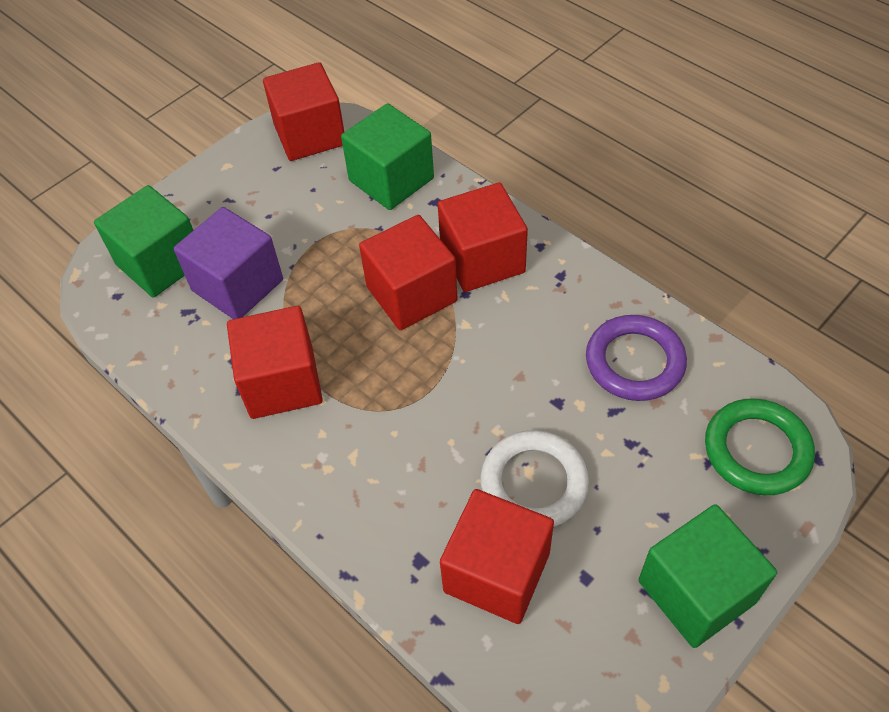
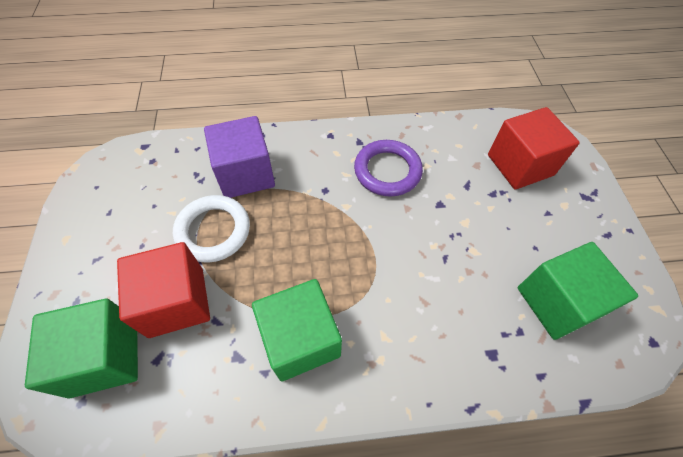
green ring: 1 -> 0
red cube: 5 -> 2

